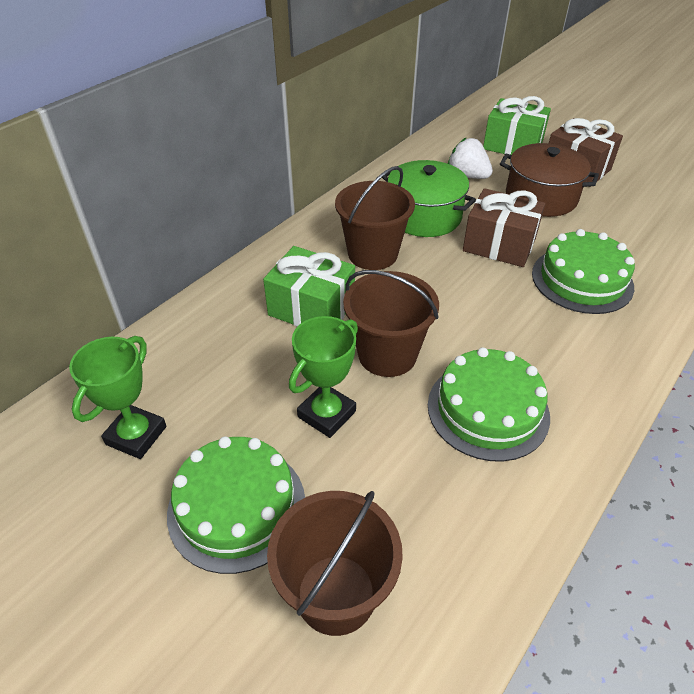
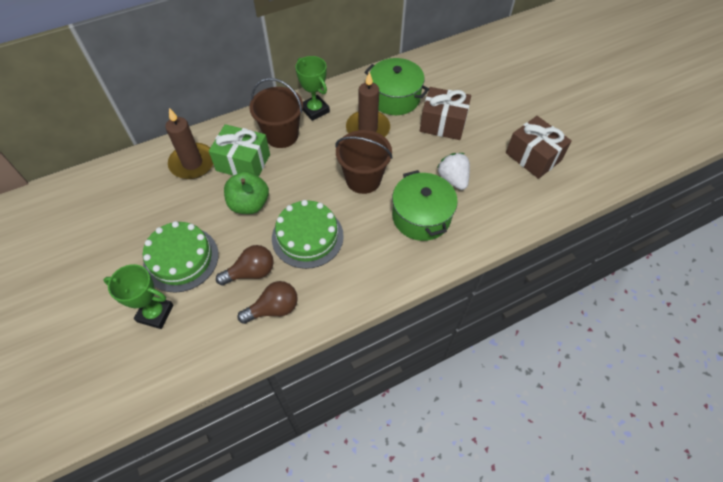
brown bucket: 3 -> 2
brown candle: 0 -> 2
brown light bulb: 0 -> 2
brown pot: 1 -> 0
green apple: 0 -> 1
green cake: 3 -> 2
green gift: 2 -> 1
green pot: 1 -> 2

